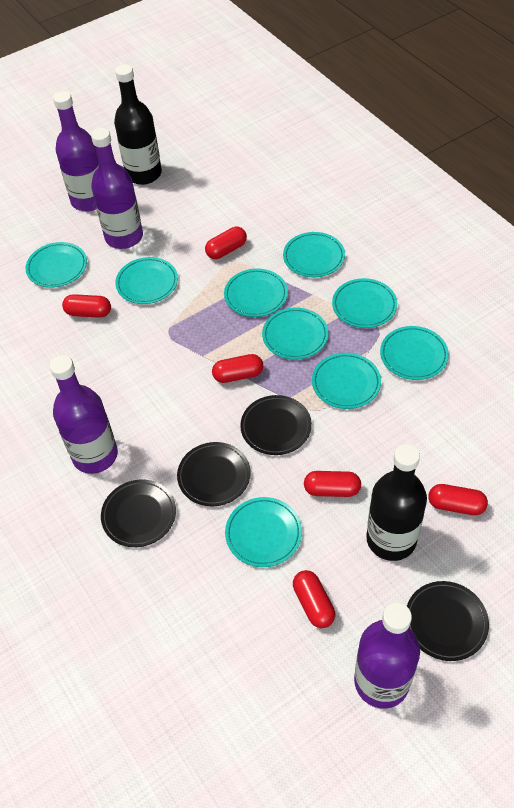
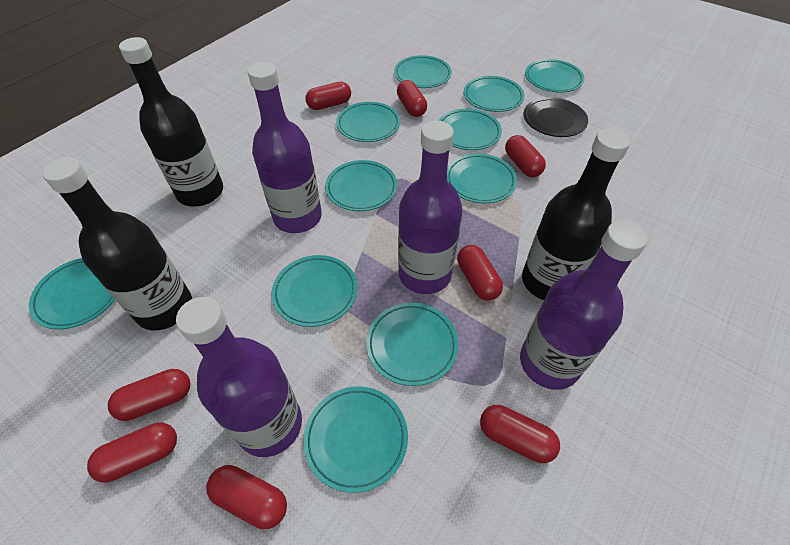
black bottle: 2 -> 3
black plate: 4 -> 1
red capsule: 6 -> 8
turquoise plate: 9 -> 11

